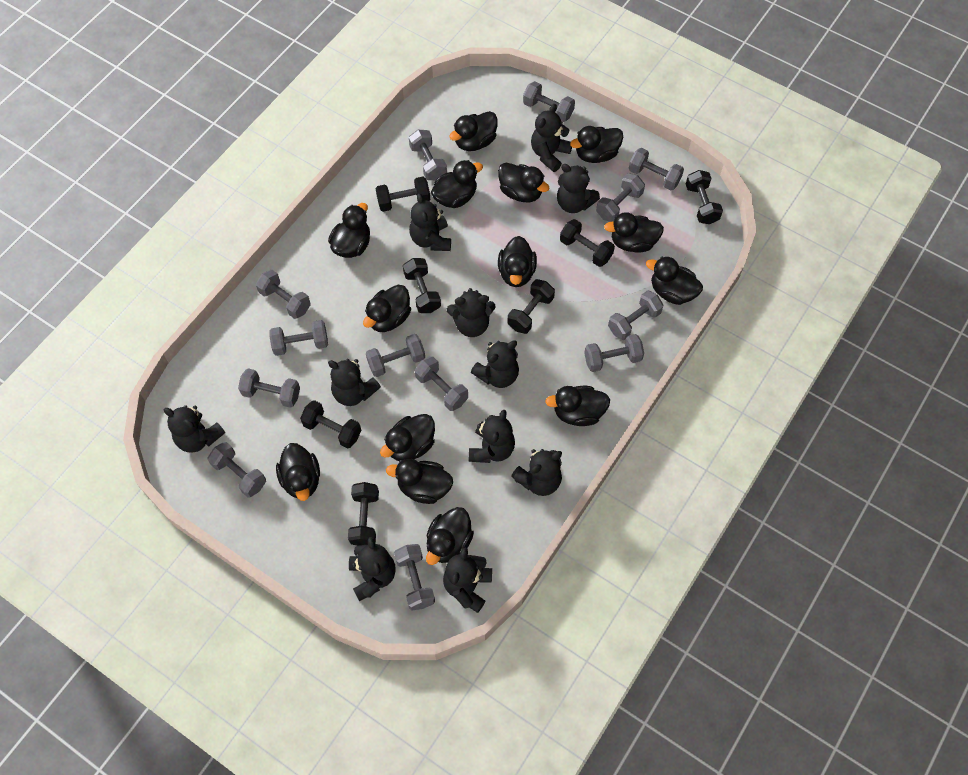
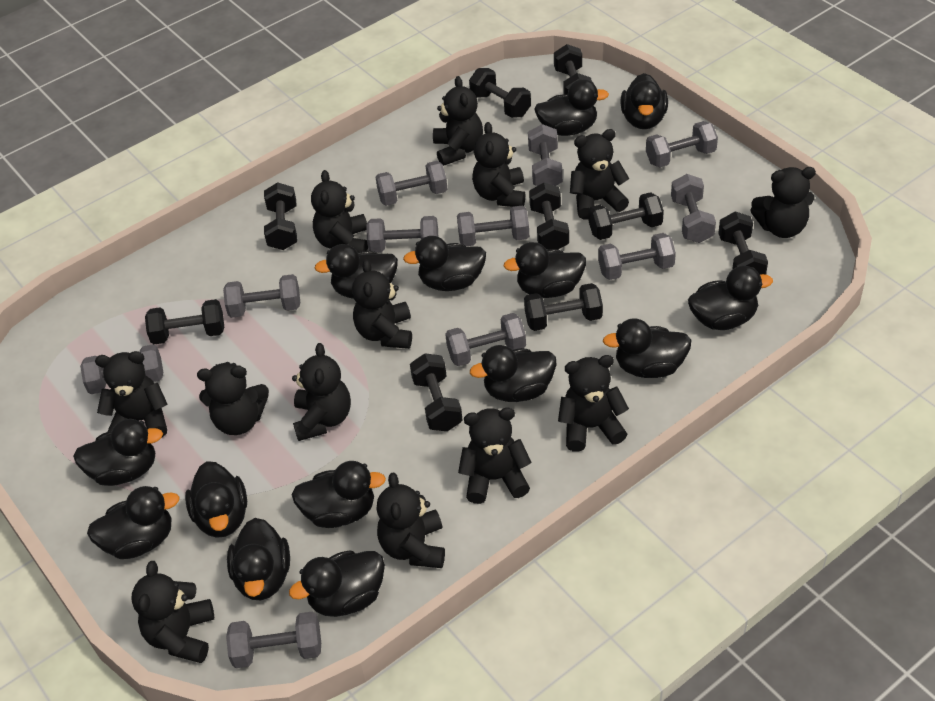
black dumbbell: 7 -> 9
black teddy bear: 11 -> 13
grey dumbbell: 13 -> 11

